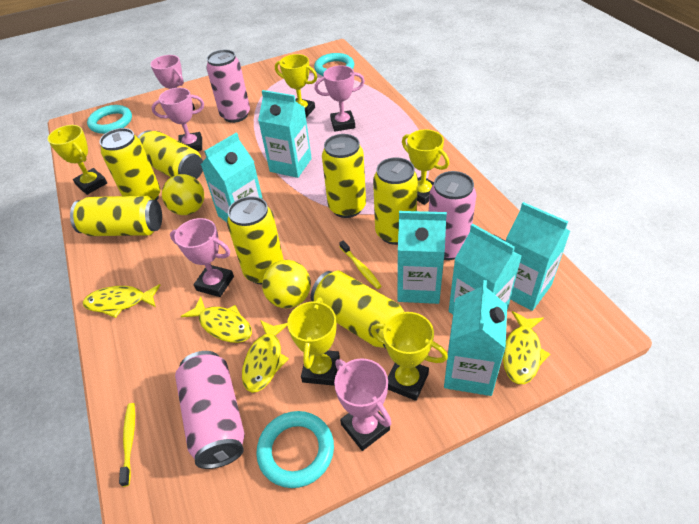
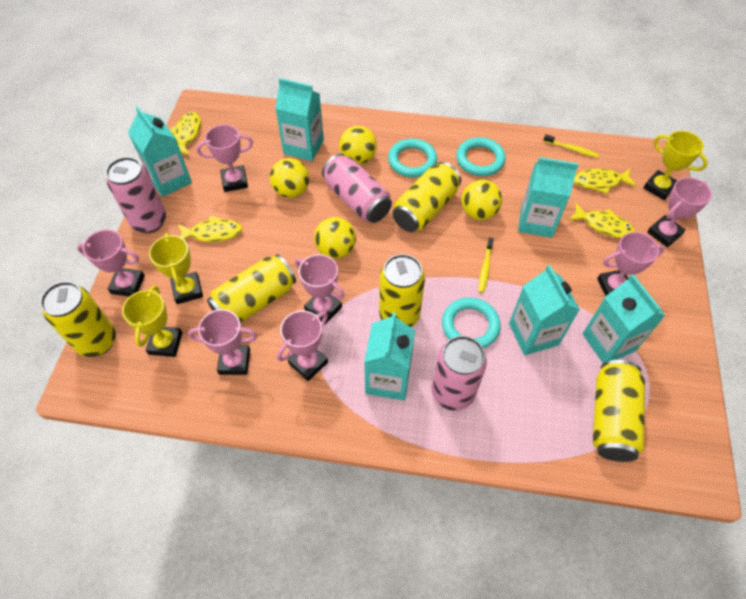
pink trophy: 5 -> 7
yellow ball: 2 -> 4
yellow can: 7 -> 5
yellow trophy: 5 -> 3

